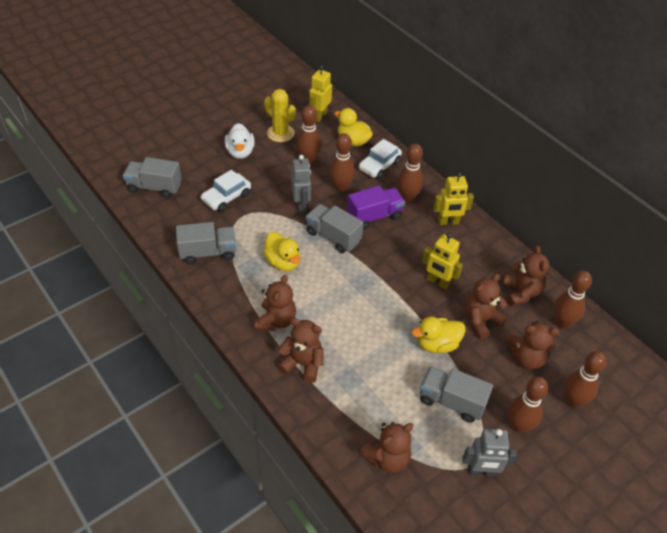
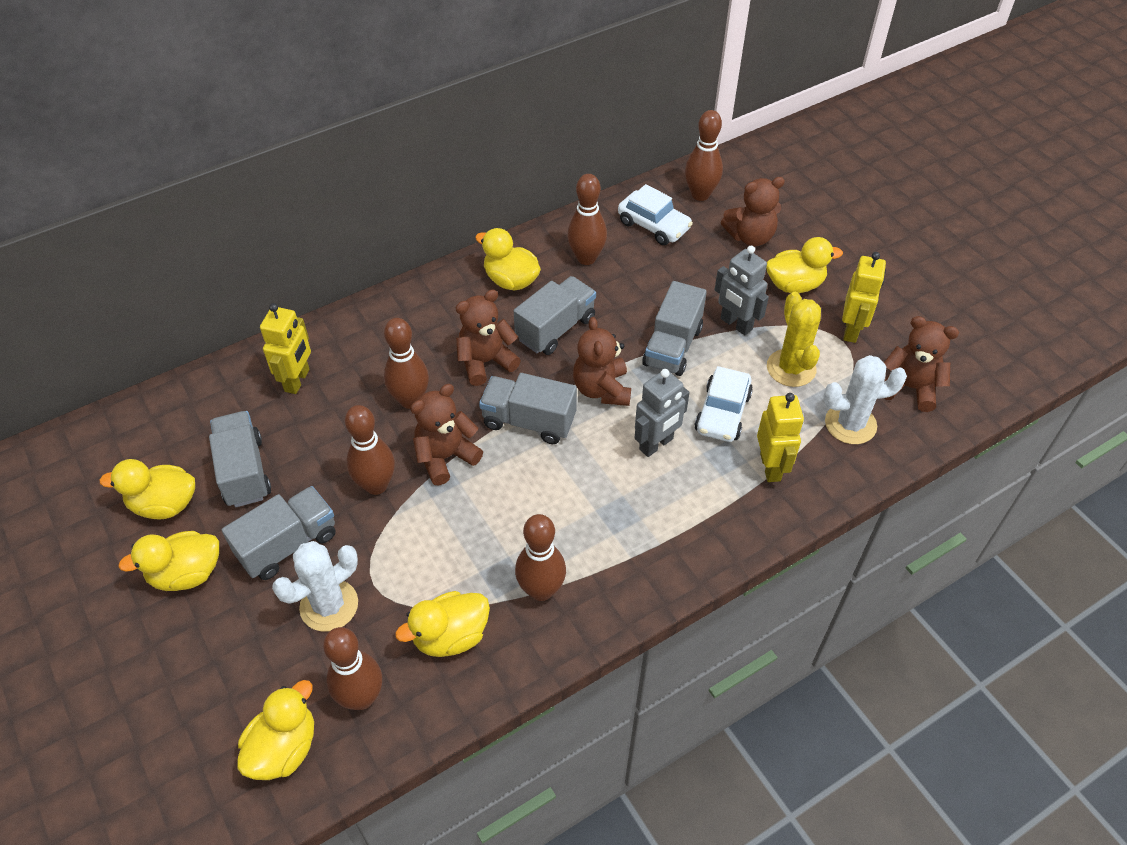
brown teddy bear: 6 -> 5
grey truck: 4 -> 5
purple truck: 1 -> 0
white cactus: 0 -> 2
white duck: 1 -> 0
yellow duck: 3 -> 6

